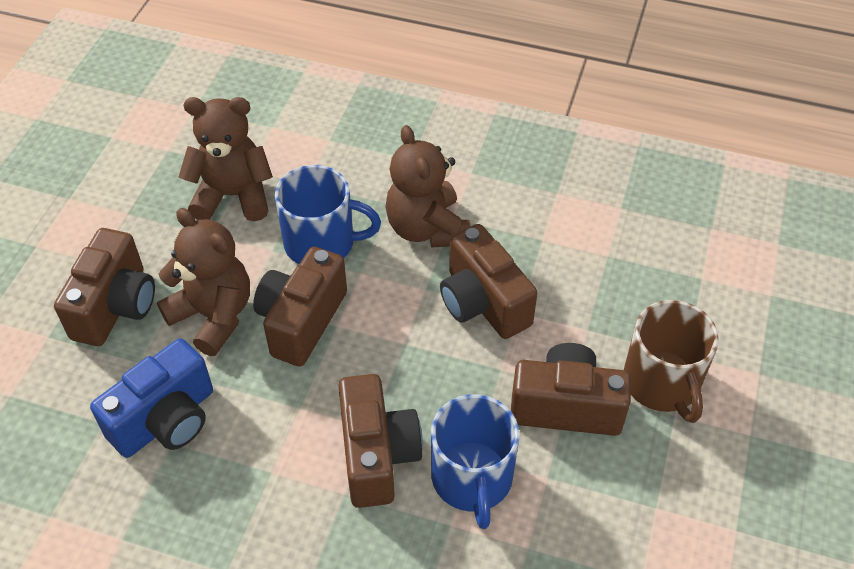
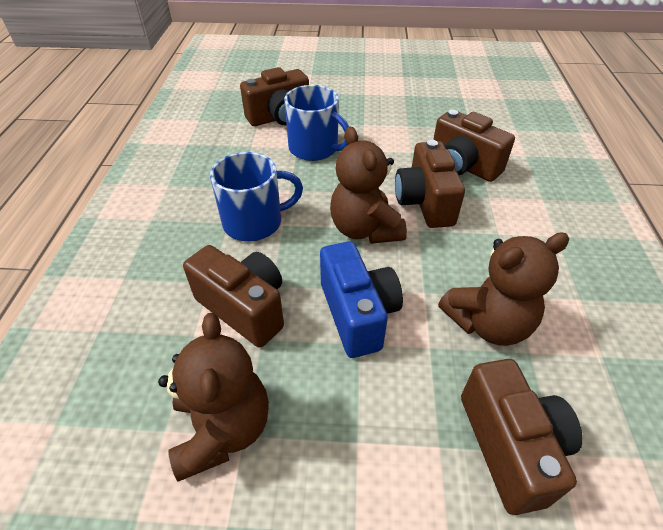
brown mug: 1 -> 0

